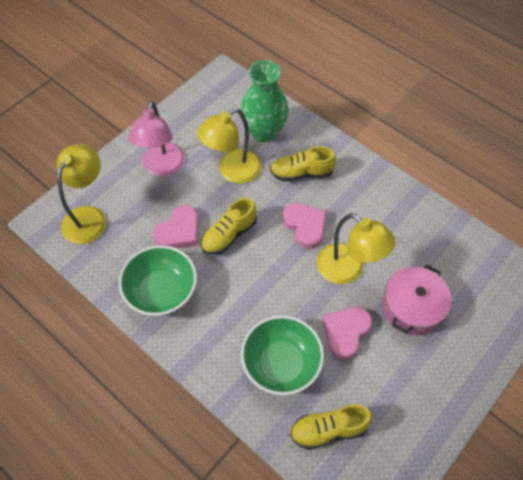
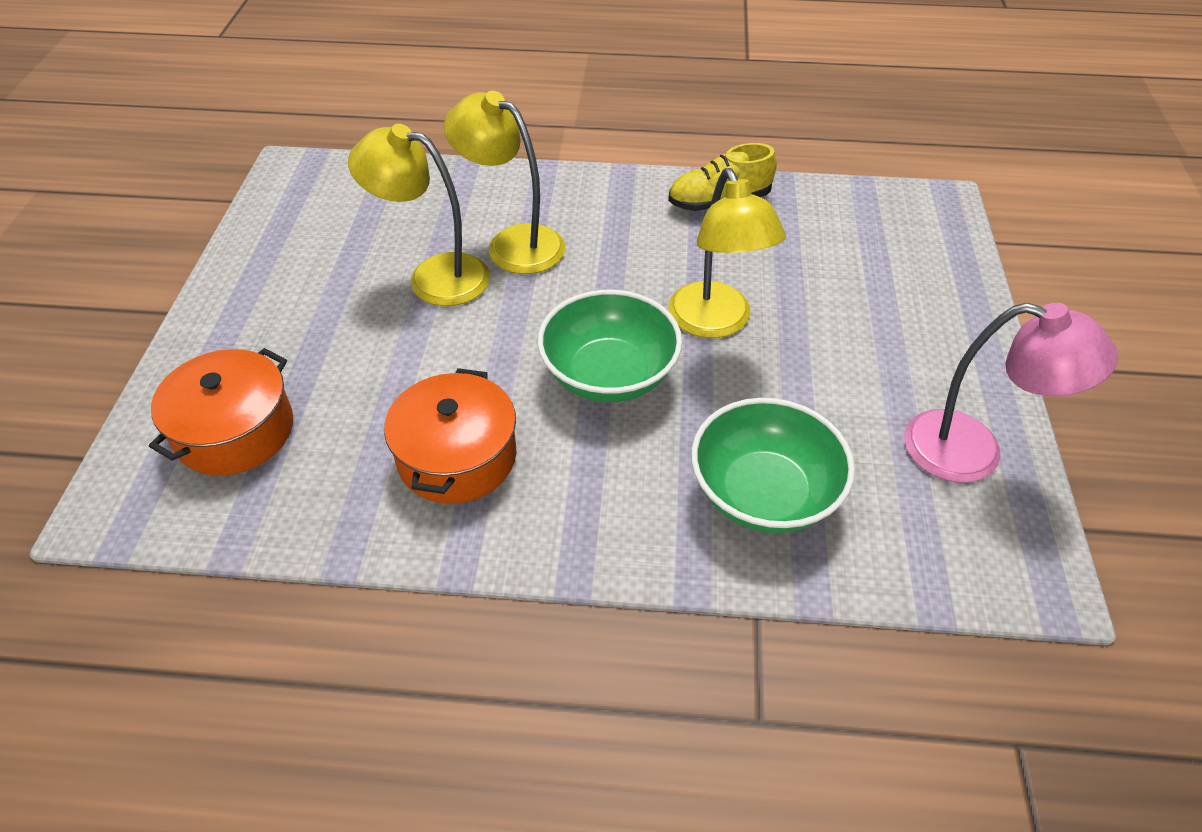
green vase: 1 -> 0
orange pot: 0 -> 2
pink heart: 3 -> 0
pink pot: 1 -> 0
yellow shoe: 3 -> 1

